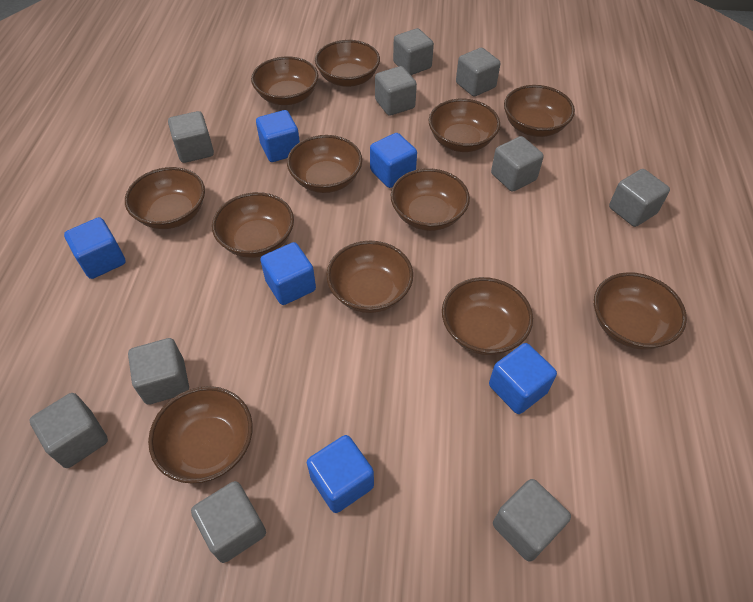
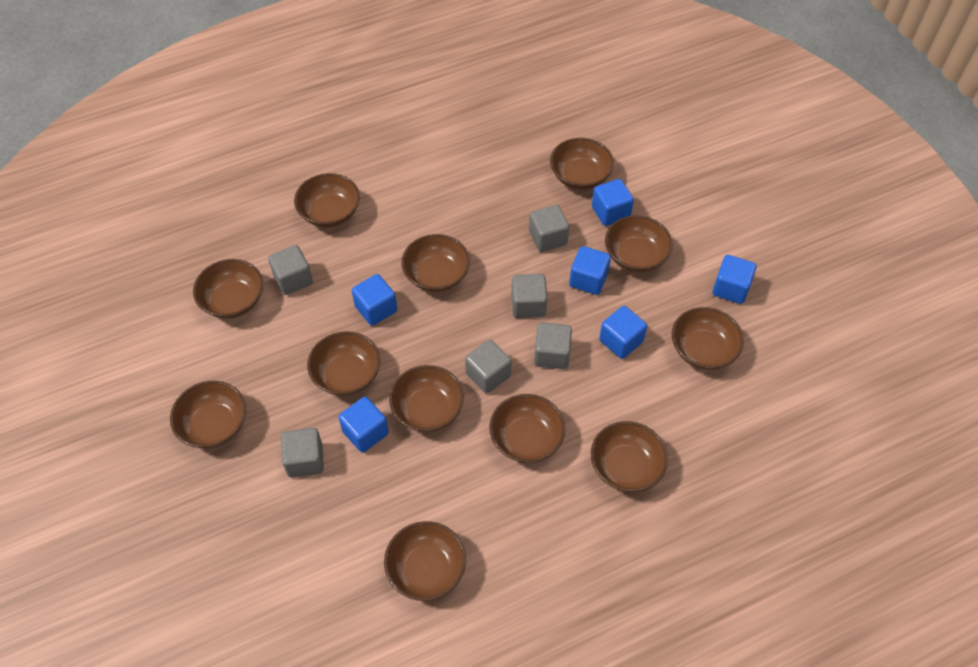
grey cube: 10 -> 6

